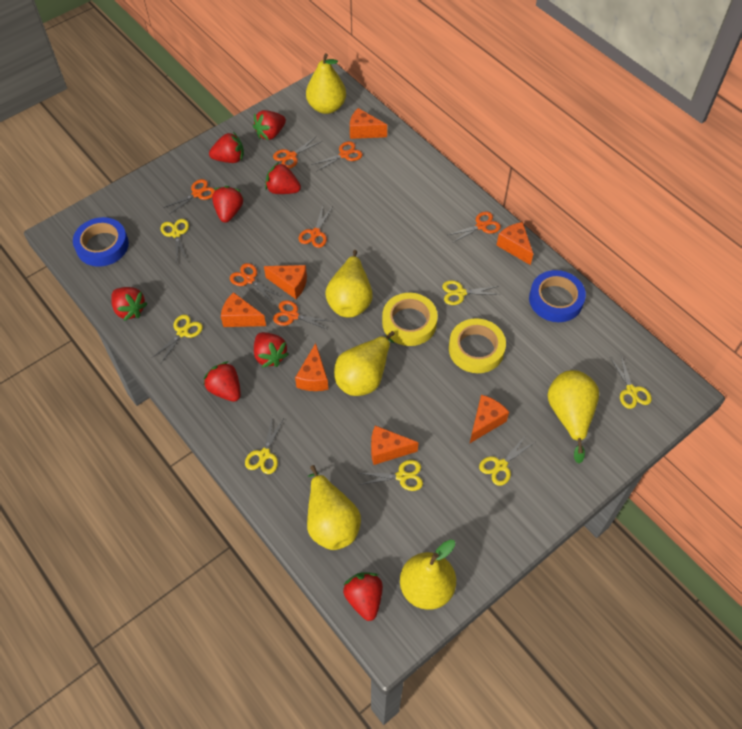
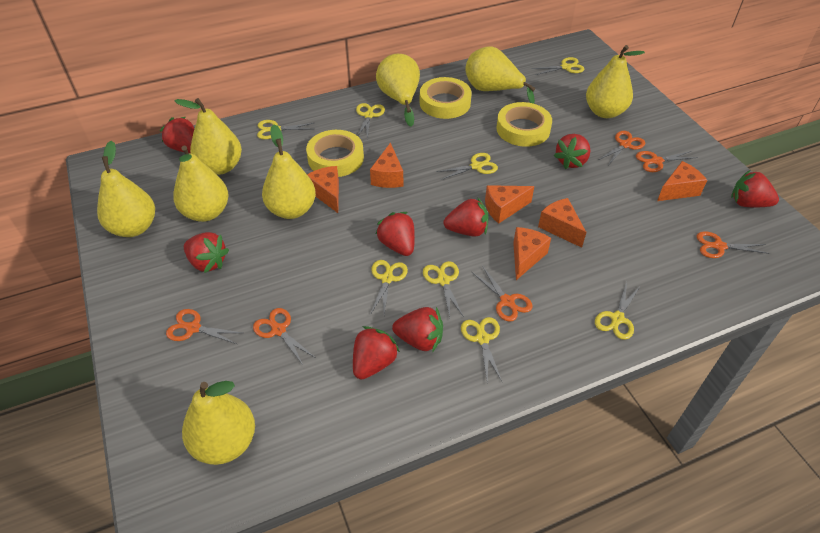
blue tape: 2 -> 0
orange cheese: 7 -> 6
orange scissors: 7 -> 6
yellow pear: 6 -> 8
yellow scissors: 7 -> 8
yellow tape: 2 -> 3

